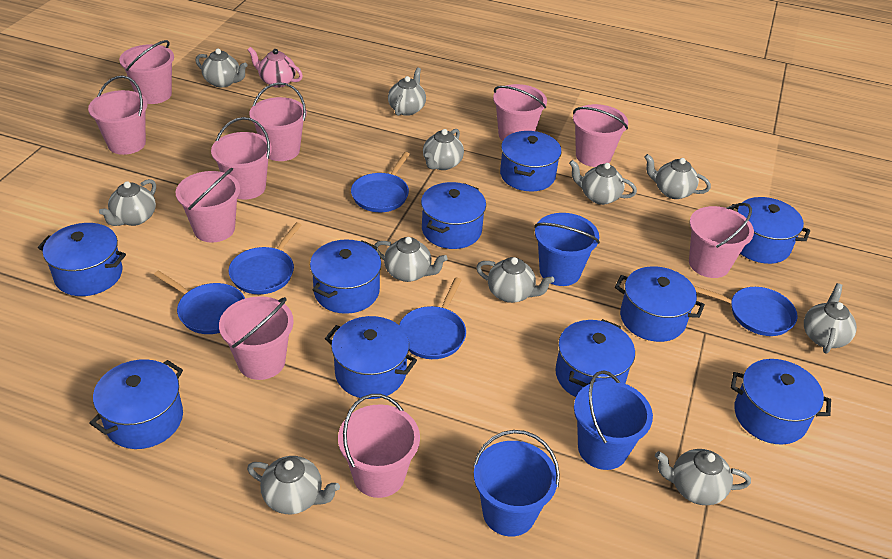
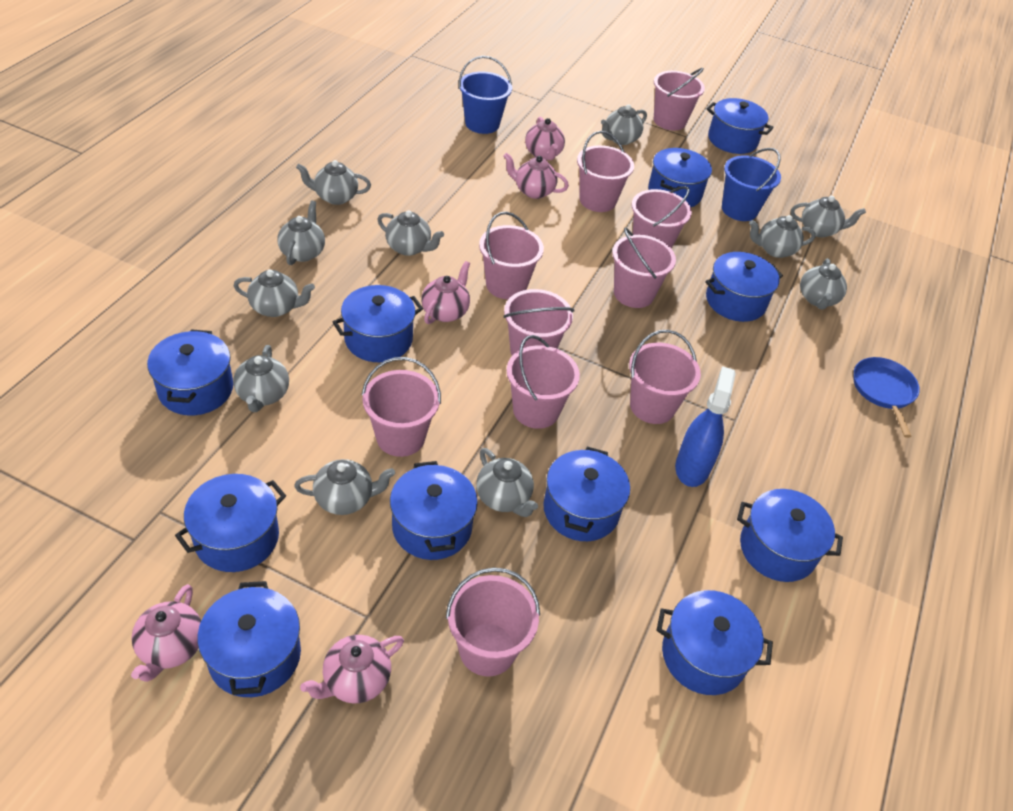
blue bucket: 3 -> 2
blue pan: 5 -> 1
blue pot: 10 -> 11
blue spray bottle: 0 -> 1
pink teapot: 1 -> 5

